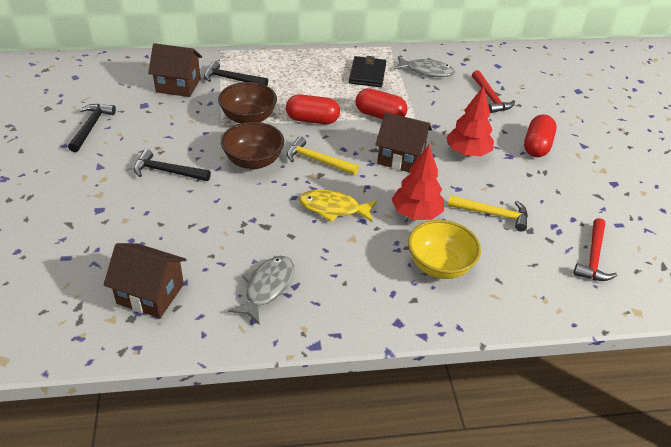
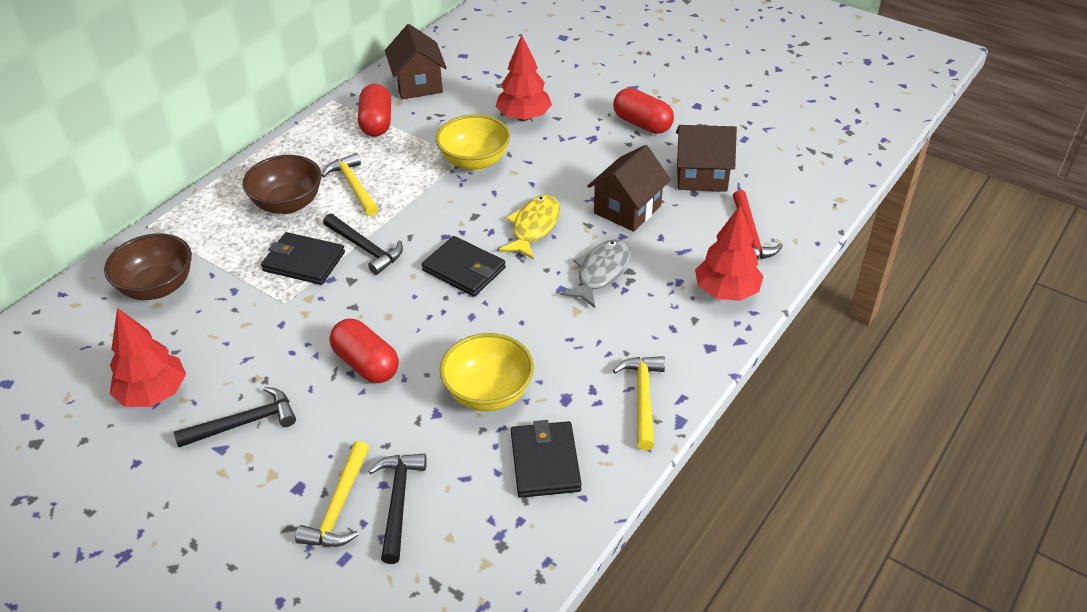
black wallet: 1 -> 3
grey fish: 2 -> 1
red hammer: 2 -> 1
red tree: 2 -> 3
yellow bowl: 1 -> 2
yellow hammer: 2 -> 3

